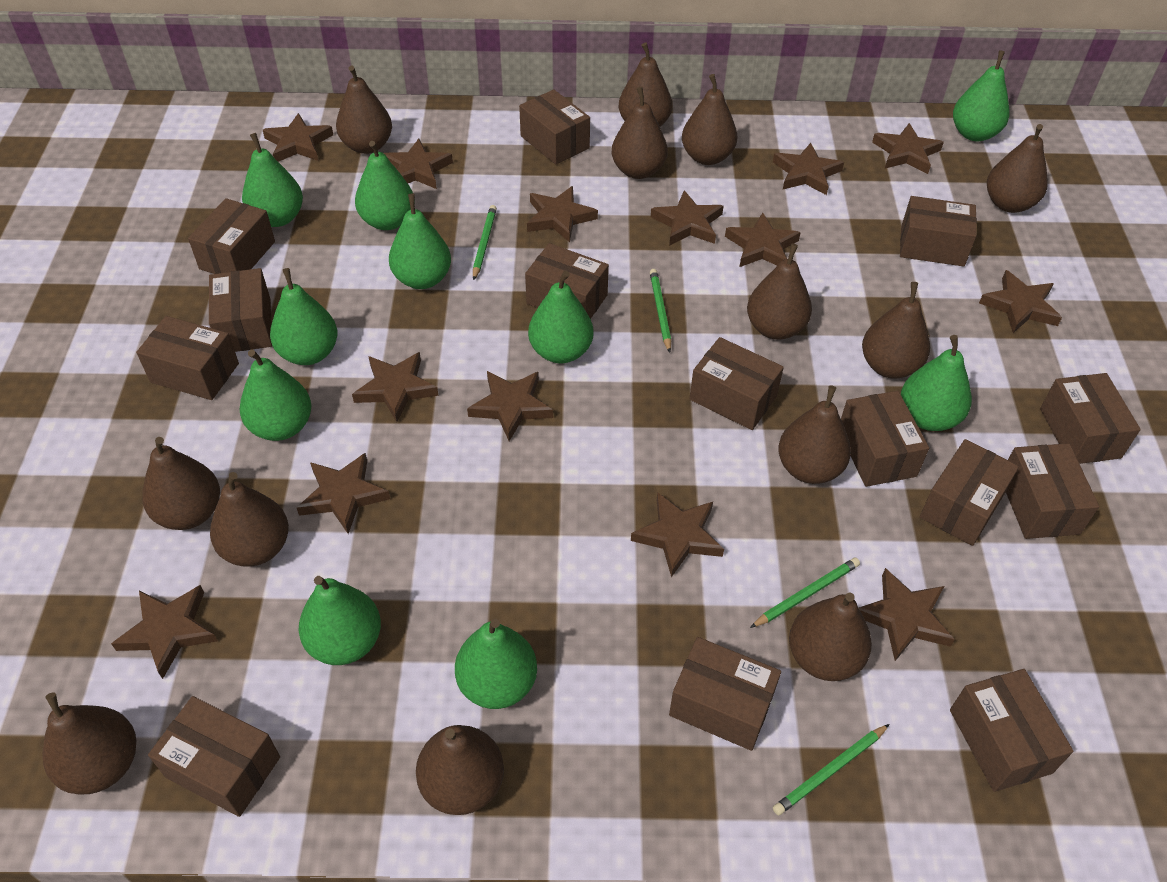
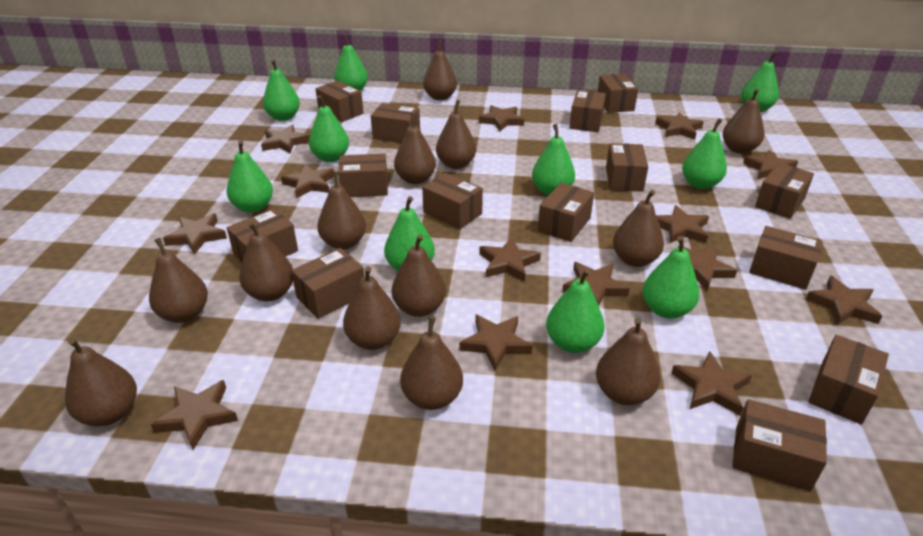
green pencil: 4 -> 0

